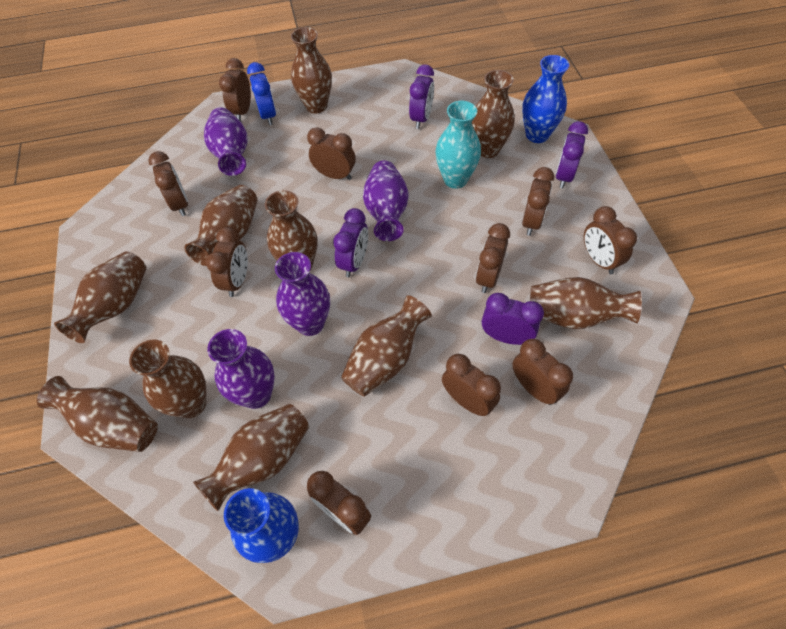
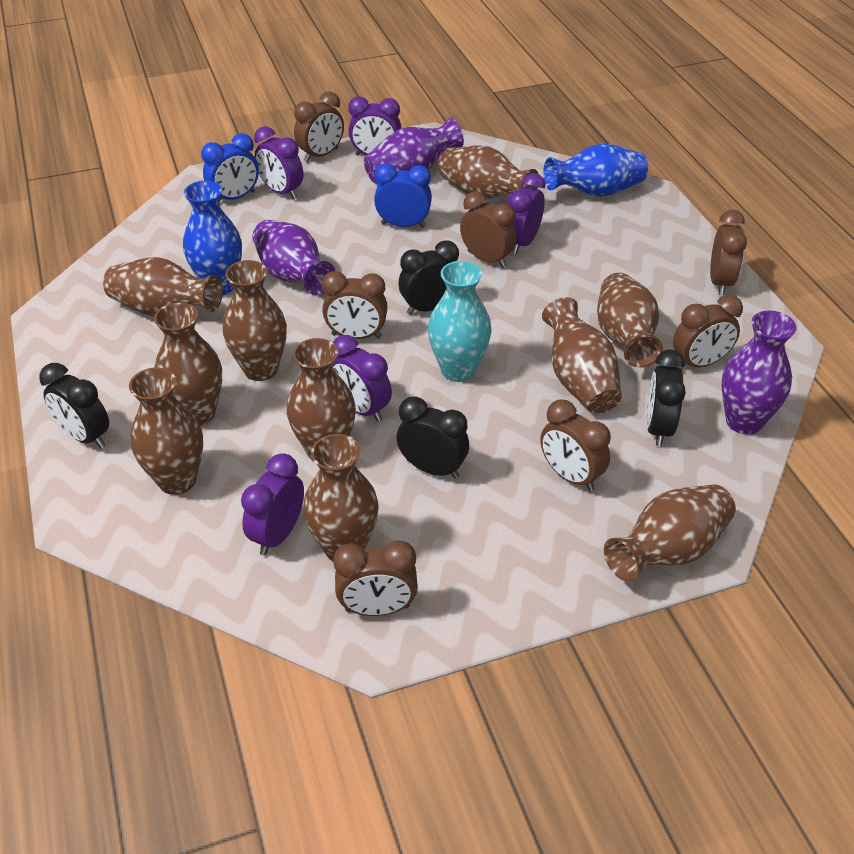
black clock: 0 -> 4
blue clock: 1 -> 2
brown clock: 10 -> 7
purple clock: 4 -> 5
purple vase: 4 -> 3

